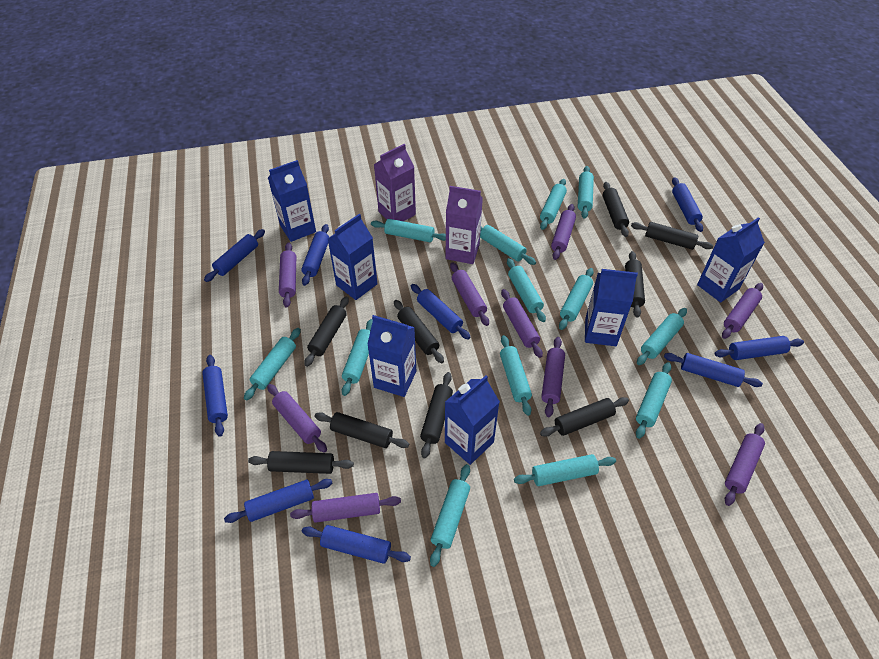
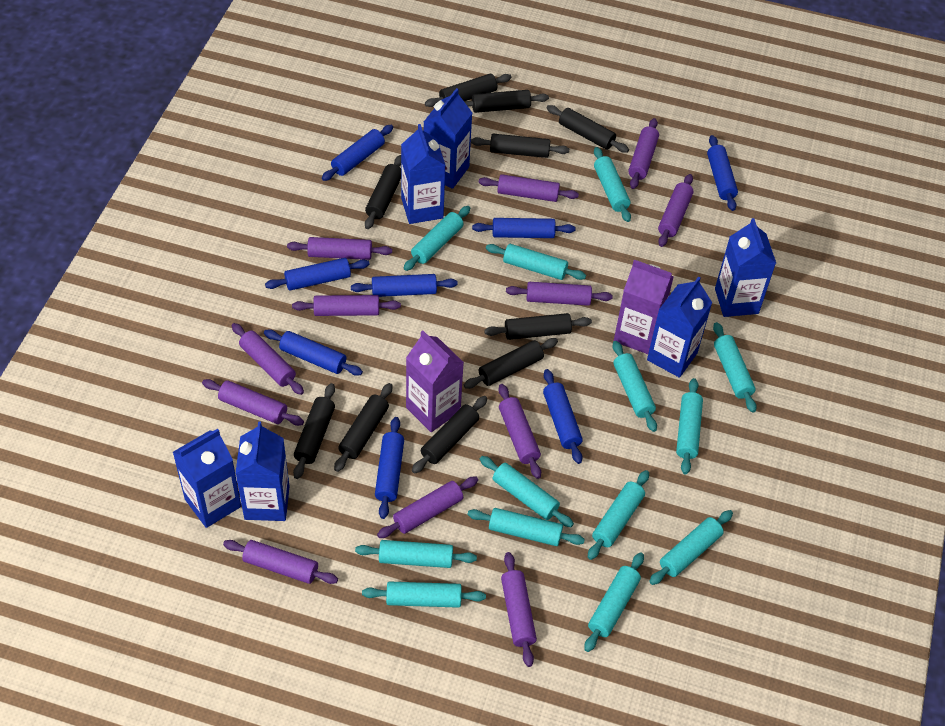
black rolling pin: 9 -> 10
blue rolling pin: 9 -> 8
purple rolling pin: 9 -> 12

